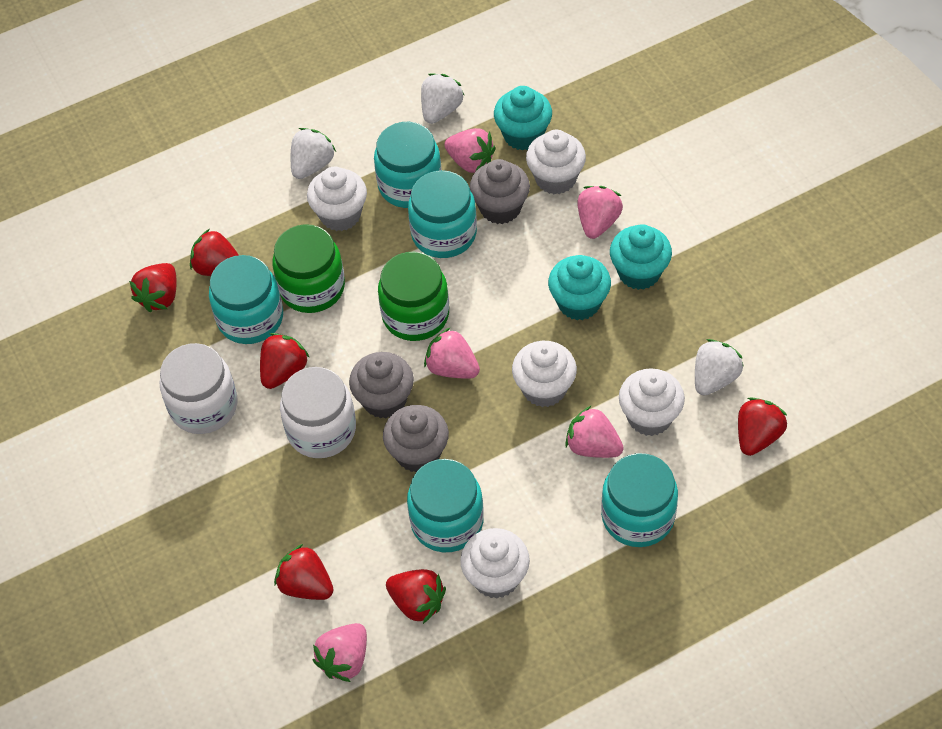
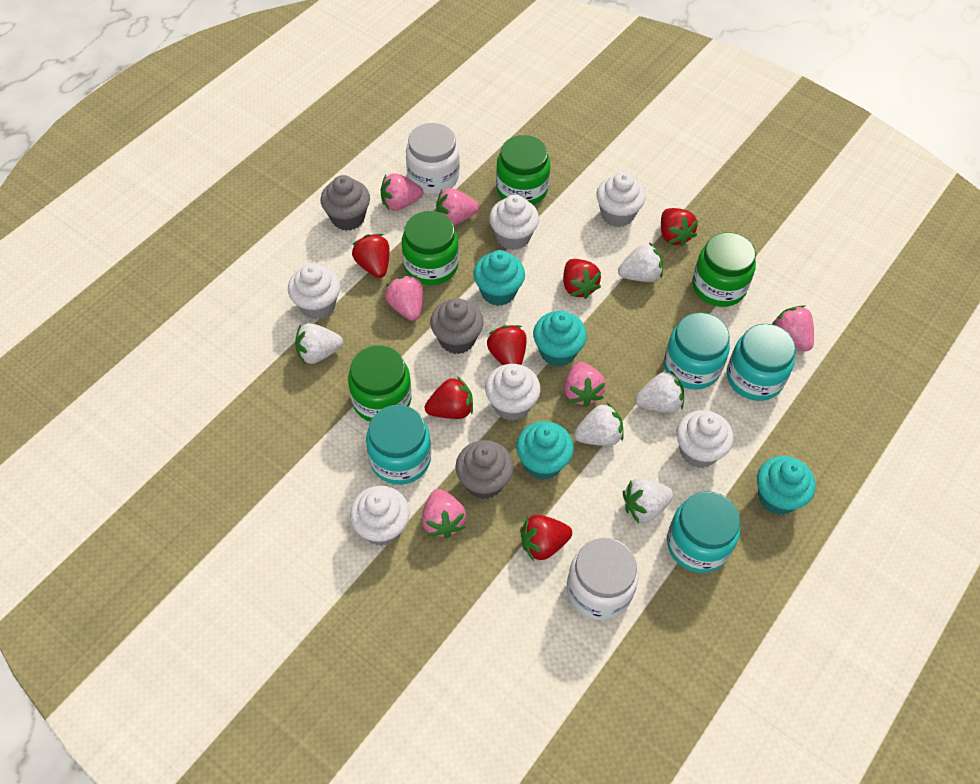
green jar: 2 -> 4
pink strawberry: 5 -> 6
turquoise cupcake: 3 -> 4
turquoise jar: 5 -> 4
white cupcake: 5 -> 6
white strawberry: 3 -> 5

